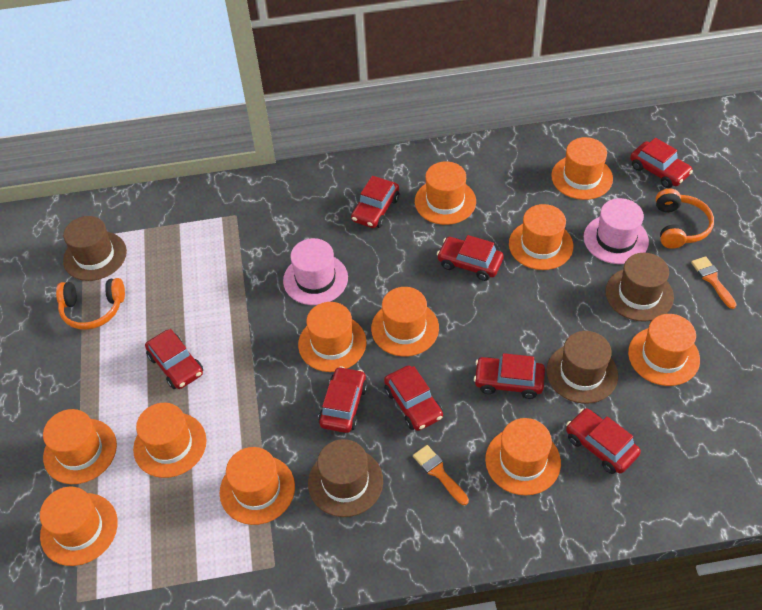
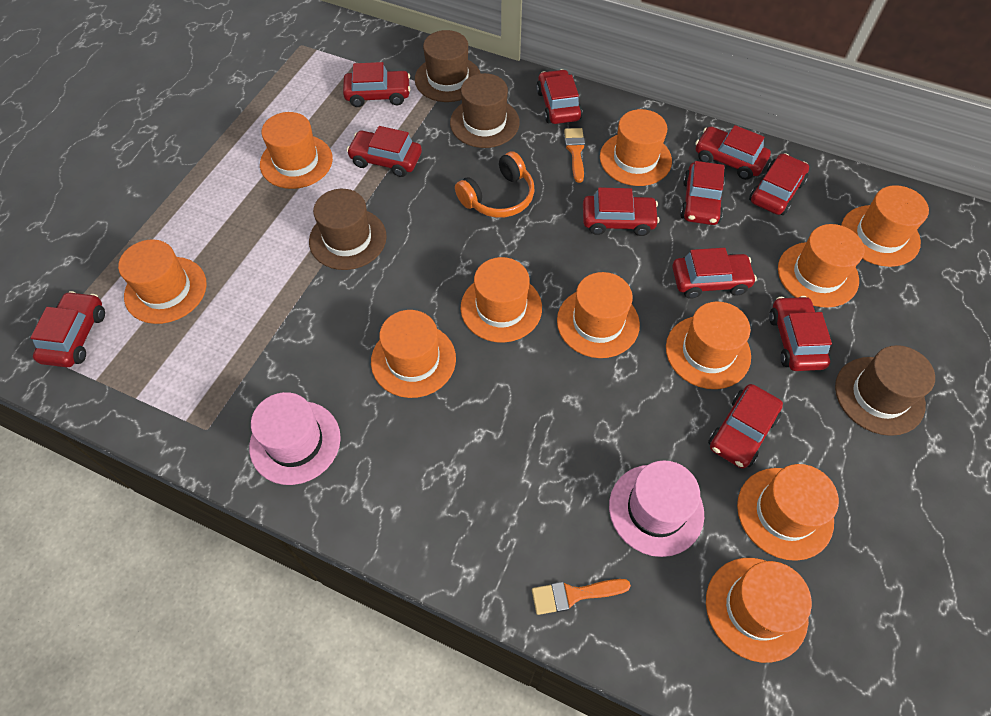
orange headphones: 2 -> 1
red car: 8 -> 11

